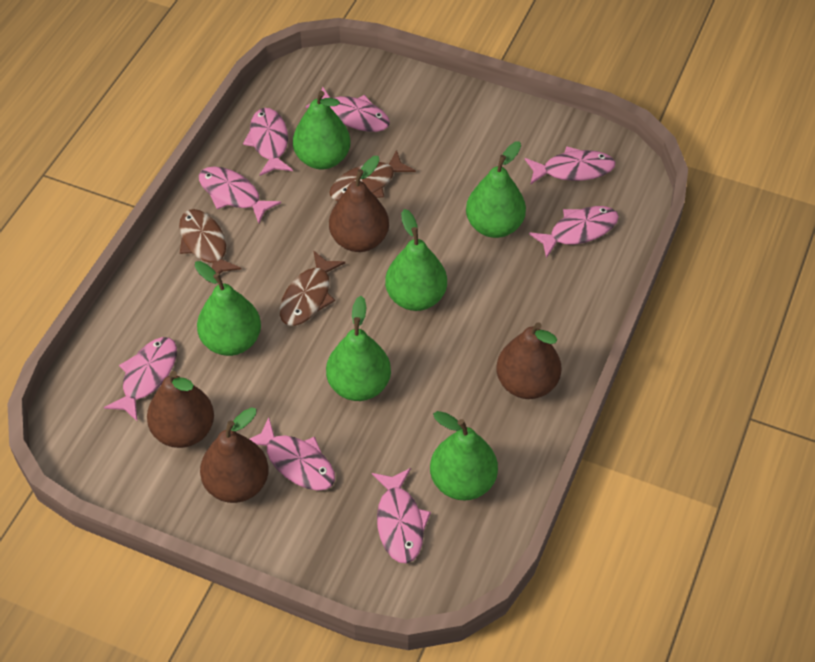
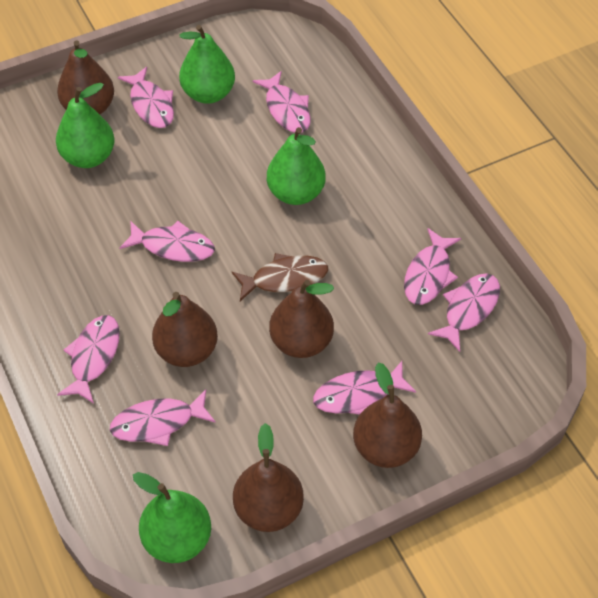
brown fish: 3 -> 1
brown pear: 4 -> 5
green pear: 6 -> 4

